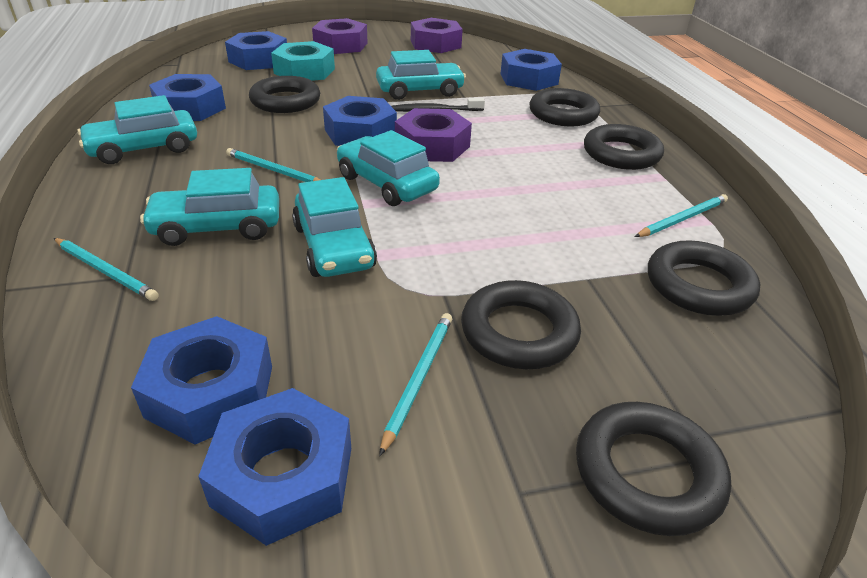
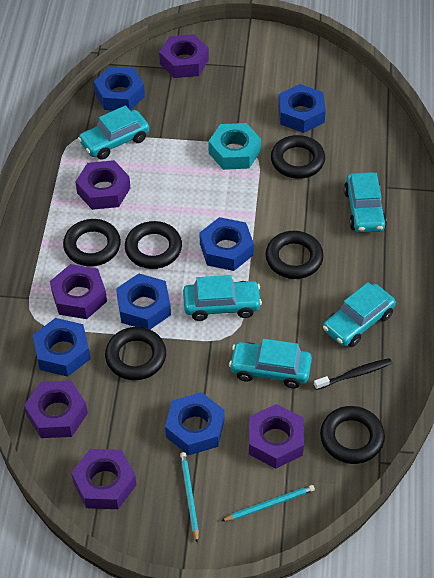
purple nut: 3 -> 6
turquoise pencil: 4 -> 2

